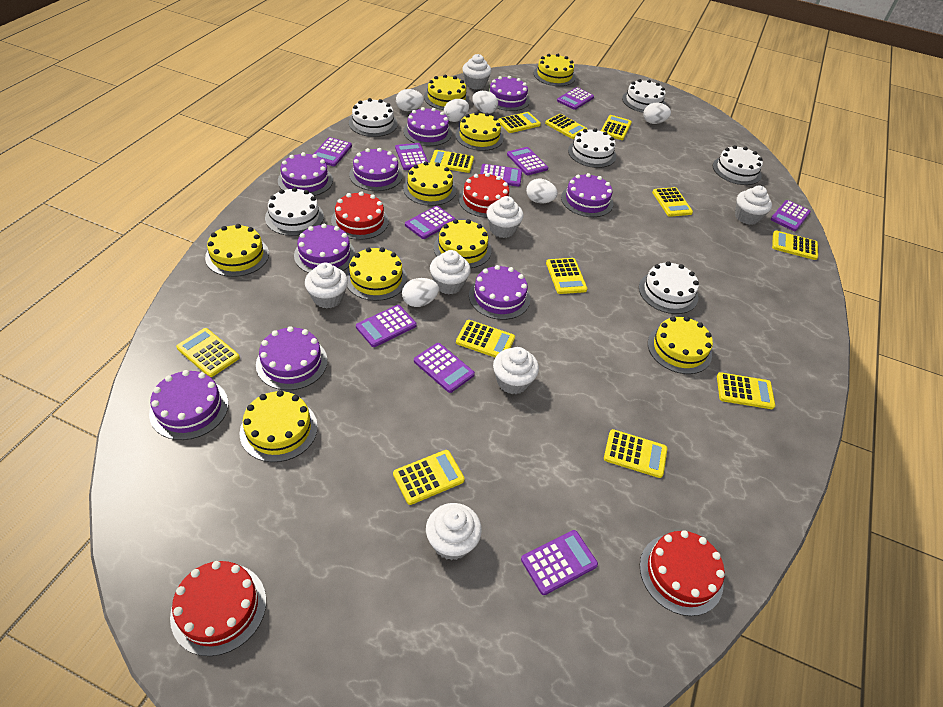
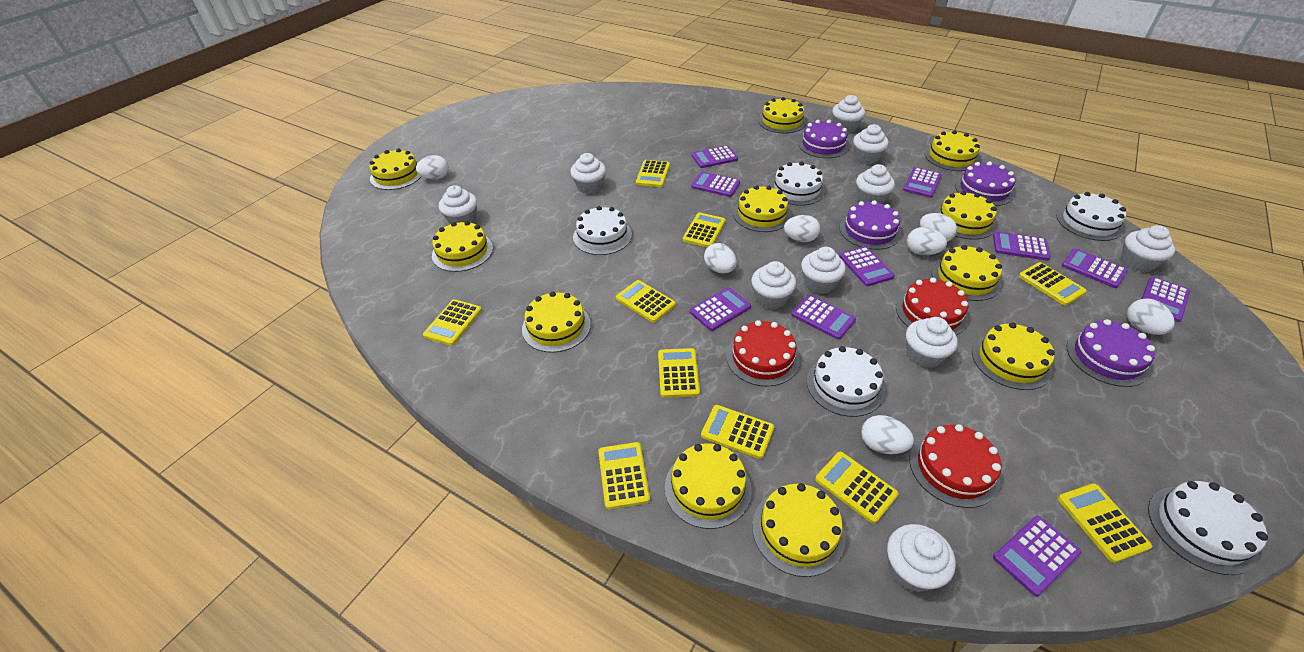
purple cake: 9 -> 4
red cake: 4 -> 3
white cake: 6 -> 5
white cupcake: 7 -> 10
white egg: 6 -> 7
yellow cake: 9 -> 11
yellow calculator: 12 -> 10

